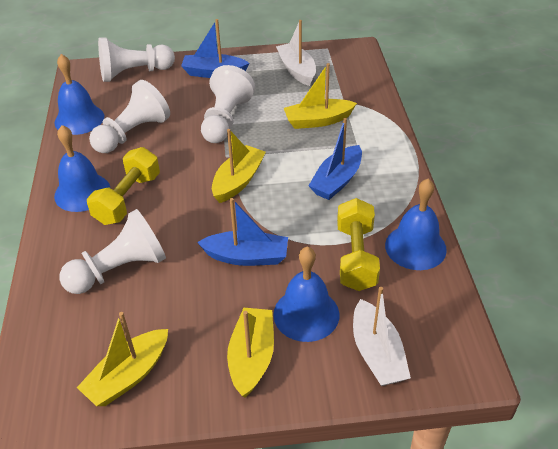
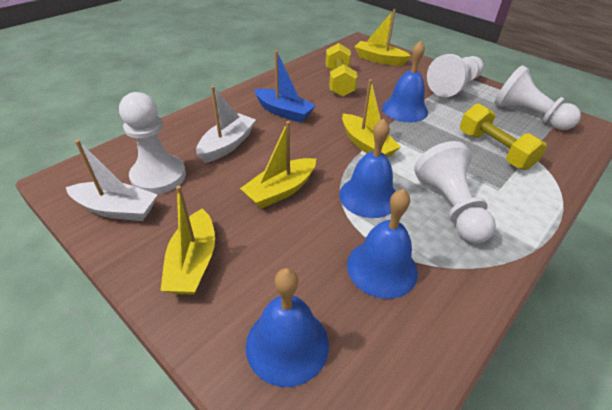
blue boat: 3 -> 1

